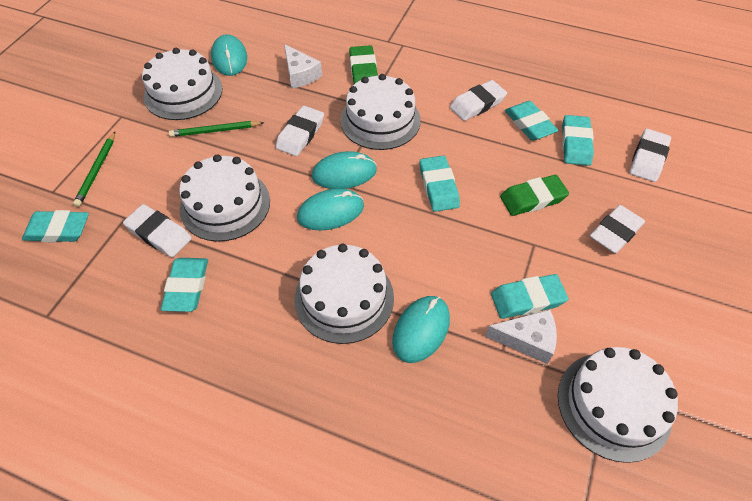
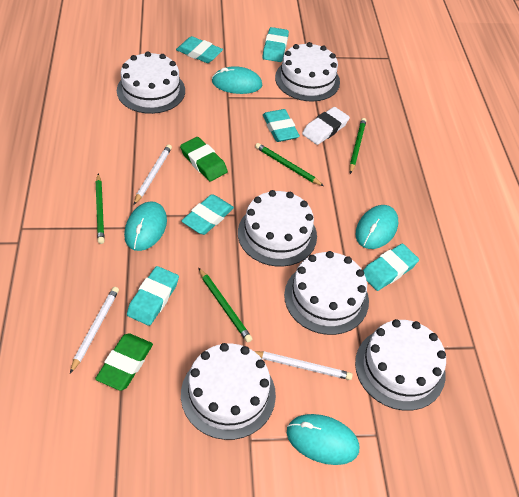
green pencil: 2 -> 4
white cake: 5 -> 6
white cheese: 2 -> 0
white eraser: 5 -> 1
white pencil: 0 -> 3

